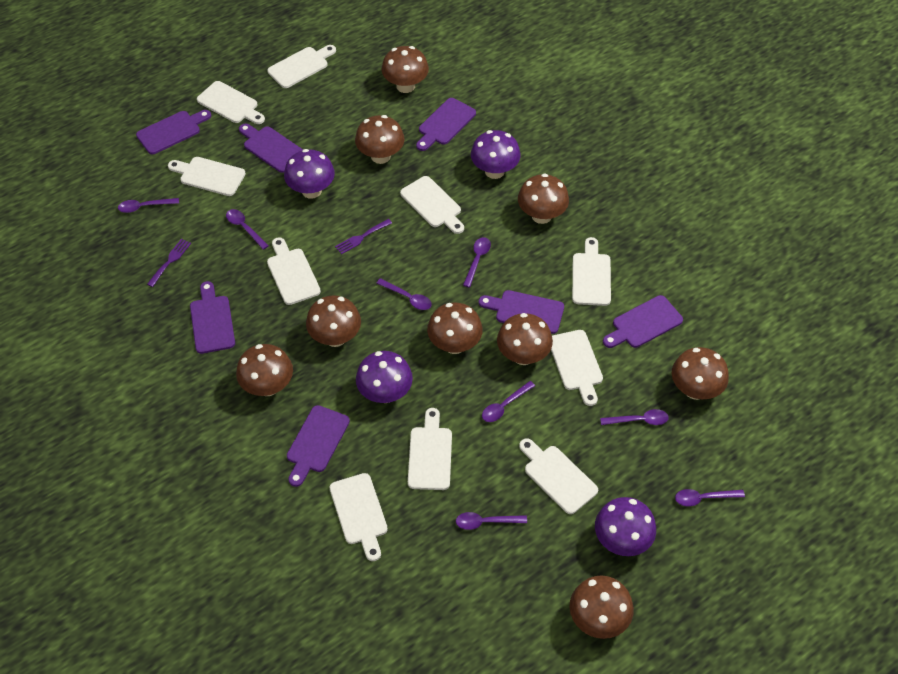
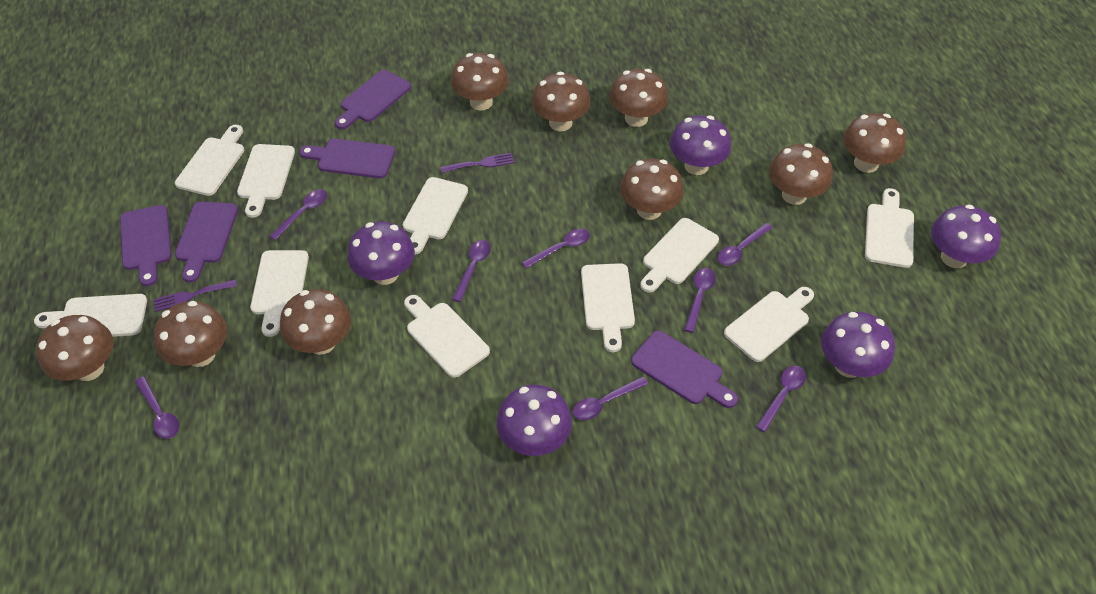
purple cutting board: 7 -> 5
purple mushroom: 4 -> 5

